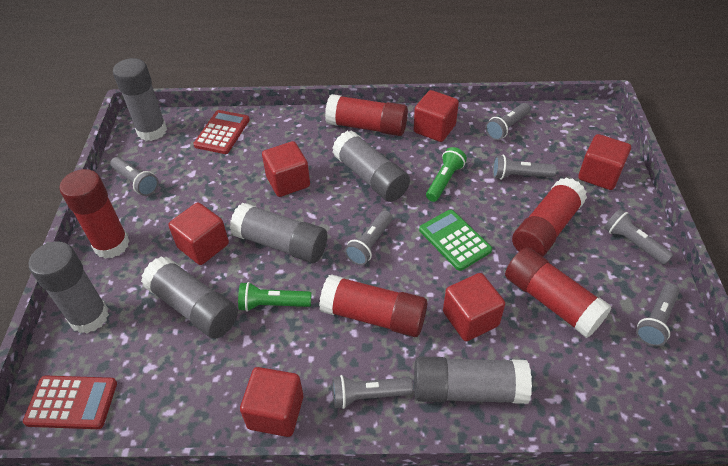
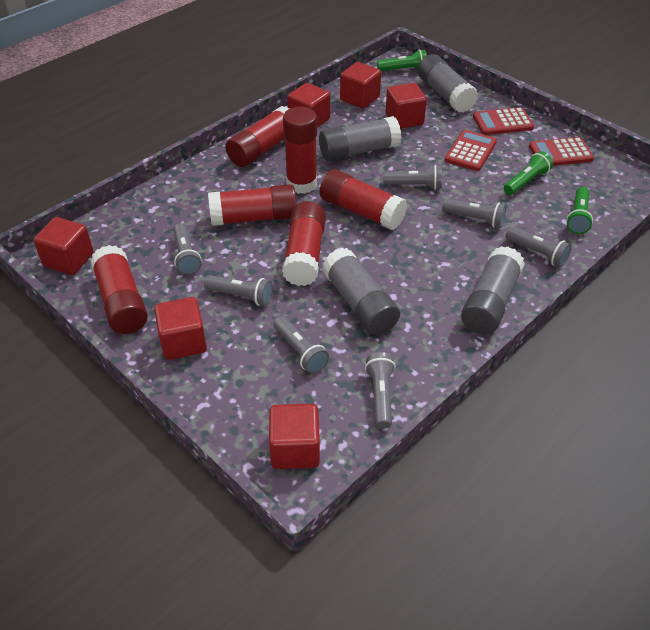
green calculator: 1 -> 0
green flashlight: 2 -> 3
grey glue stick: 6 -> 4
red calculator: 2 -> 3
red glue stick: 5 -> 6

